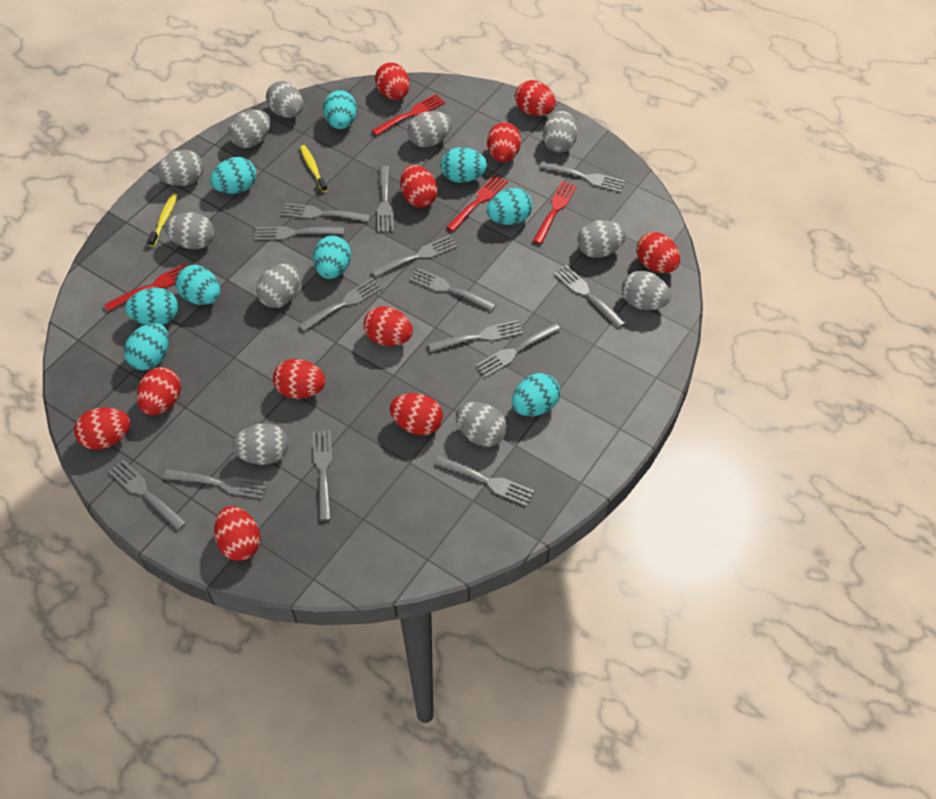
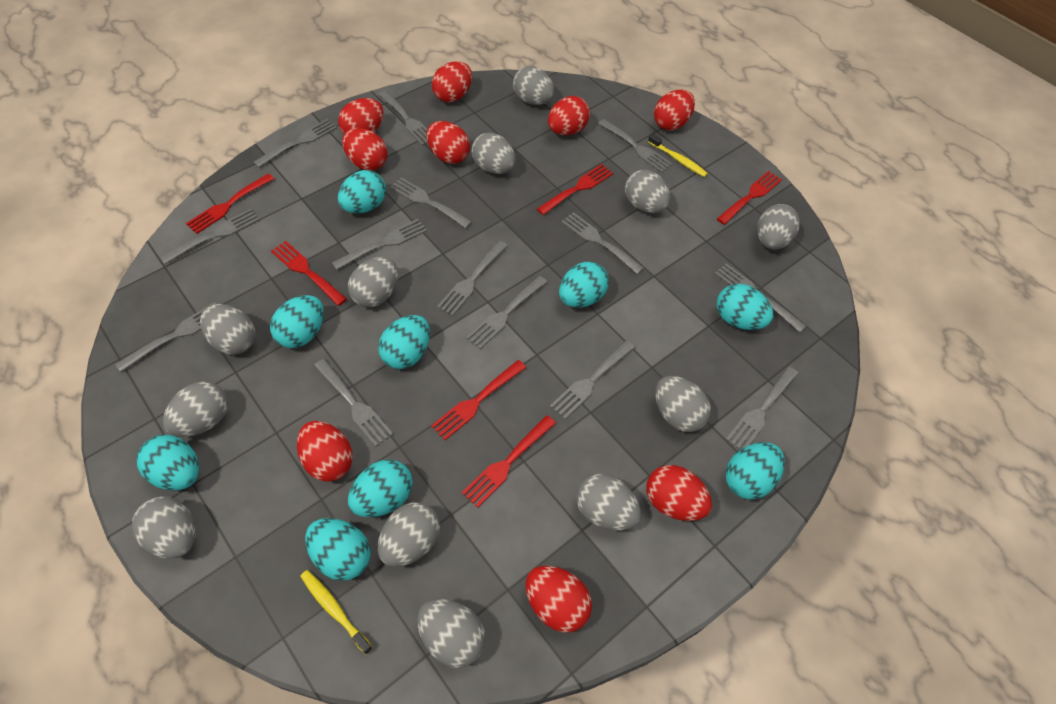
grey egg: 11 -> 12
red egg: 11 -> 9
red fork: 4 -> 6

